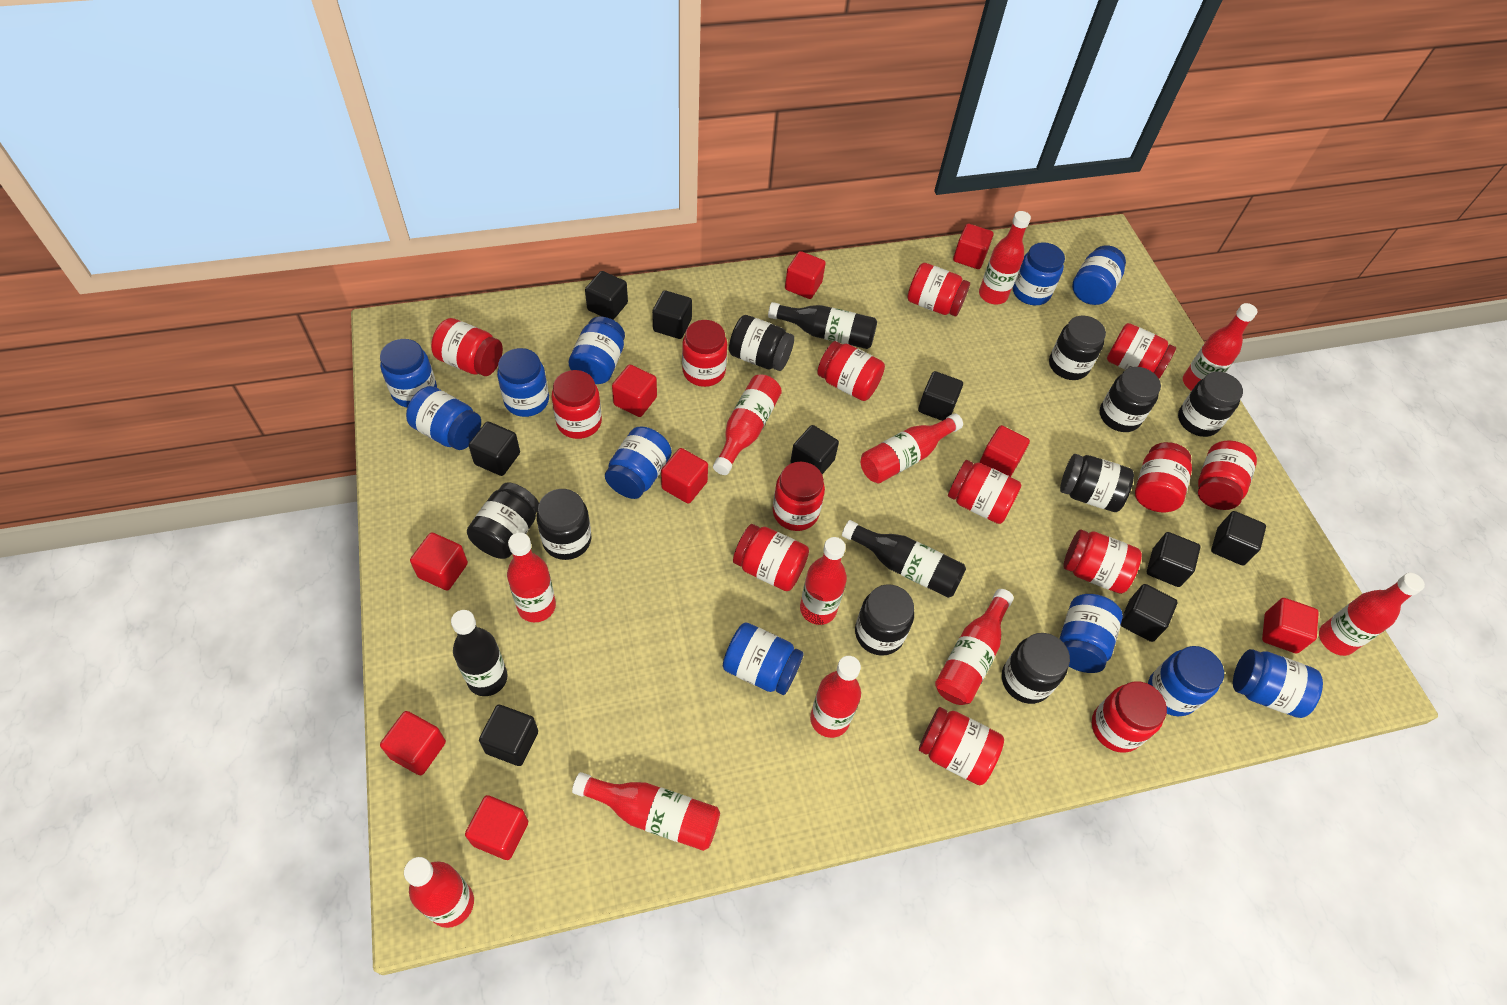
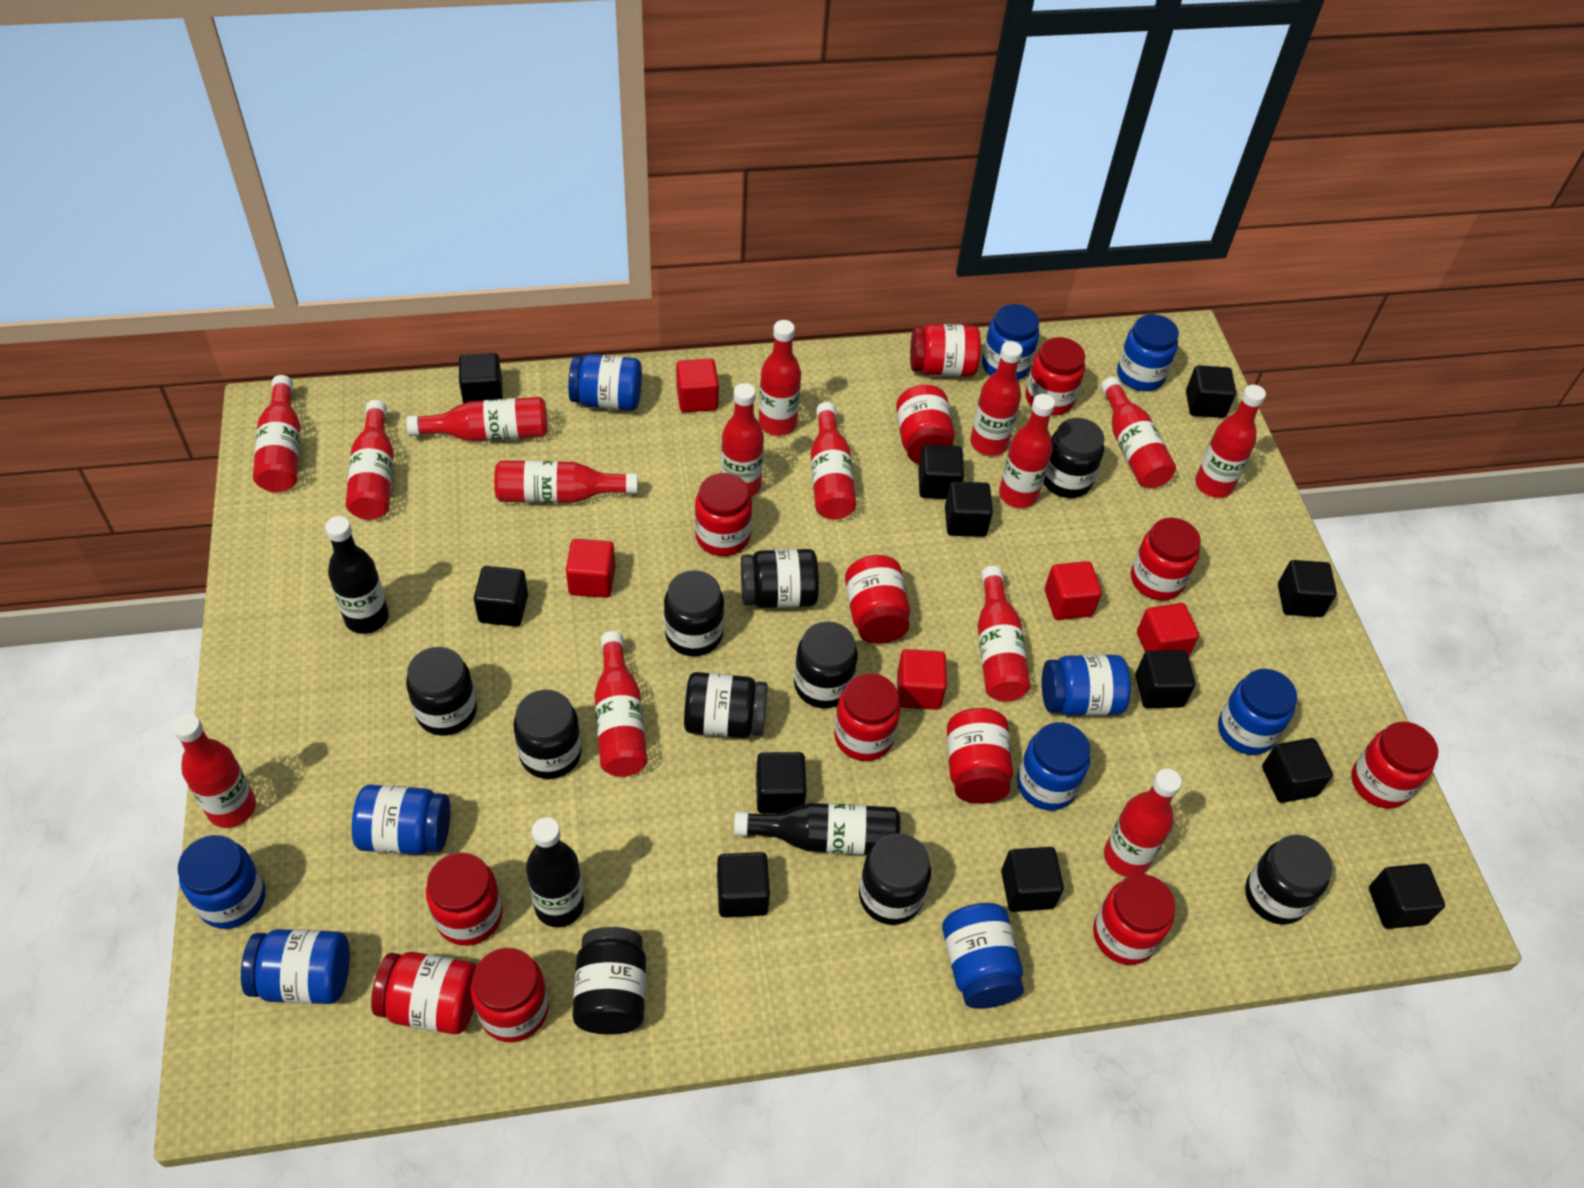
black cube: 9 -> 12
black jar: 9 -> 10
blue jar: 11 -> 10
red bottle: 11 -> 15
red cube: 9 -> 5
red jar: 14 -> 13

